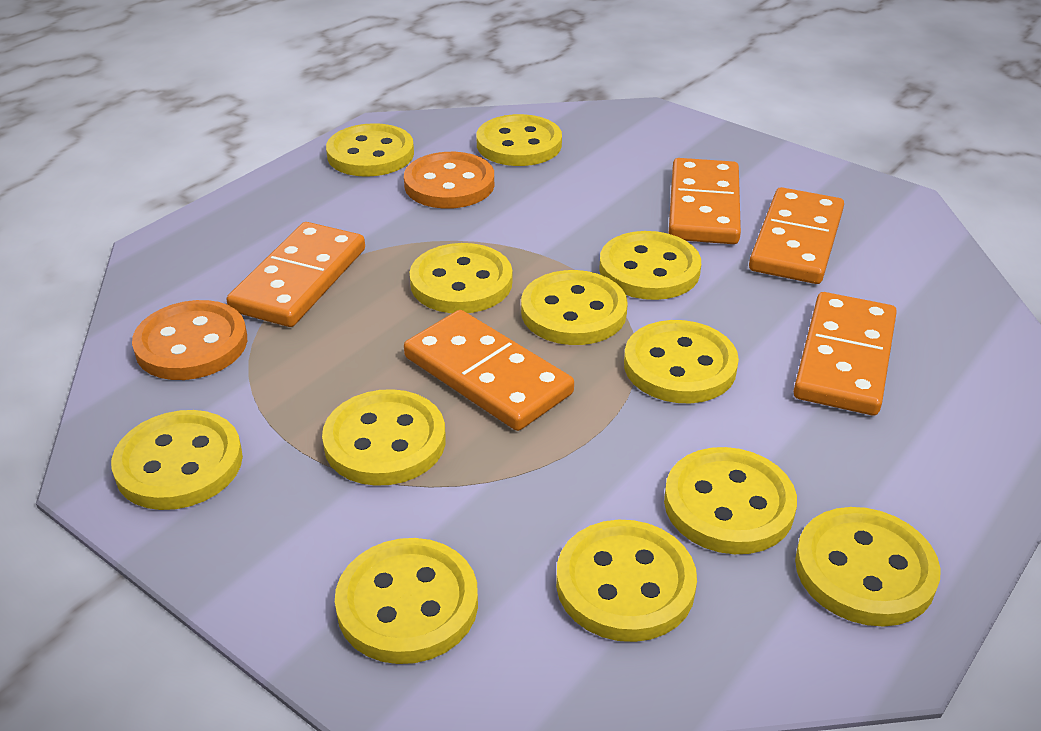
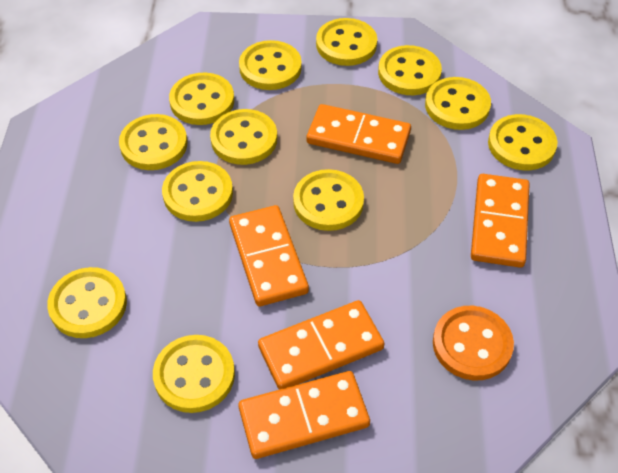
orange button: 2 -> 1

